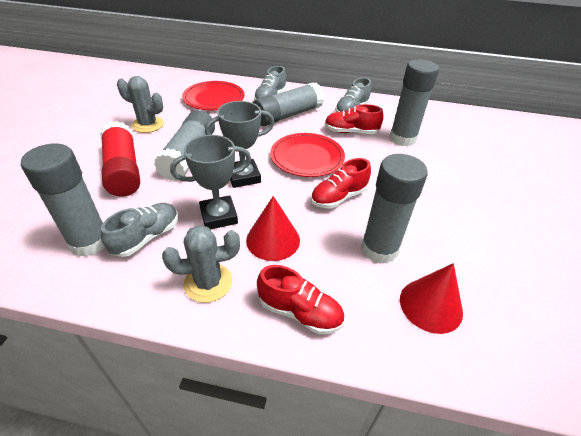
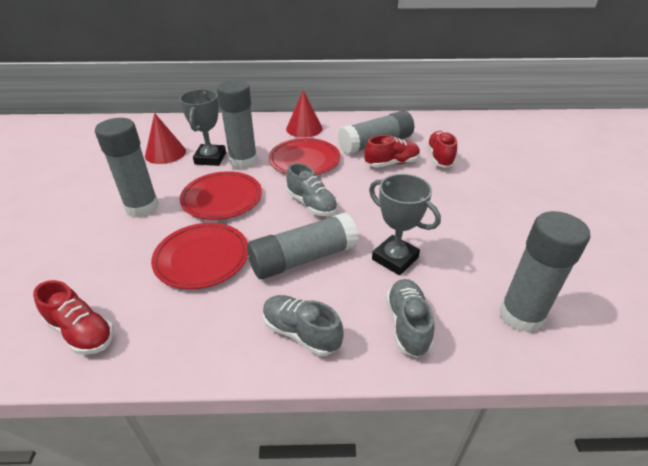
grey cactus: 2 -> 0
red glue stick: 1 -> 0
red plate: 2 -> 3

